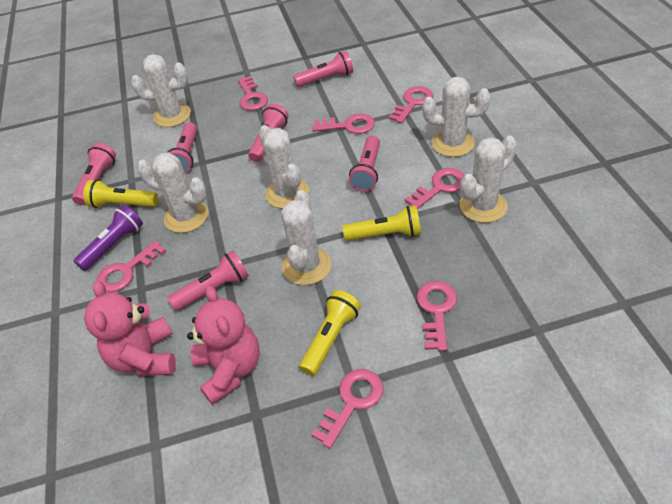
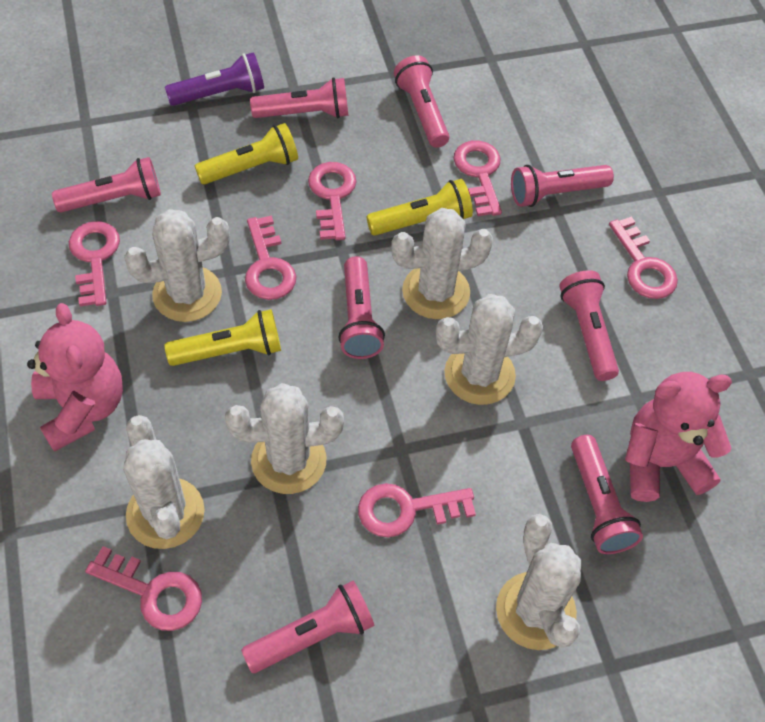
pink flashlight: 6 -> 8

